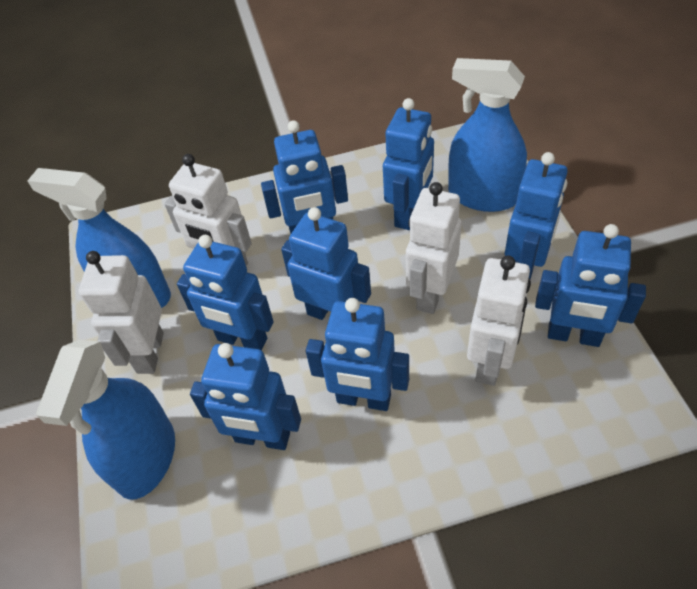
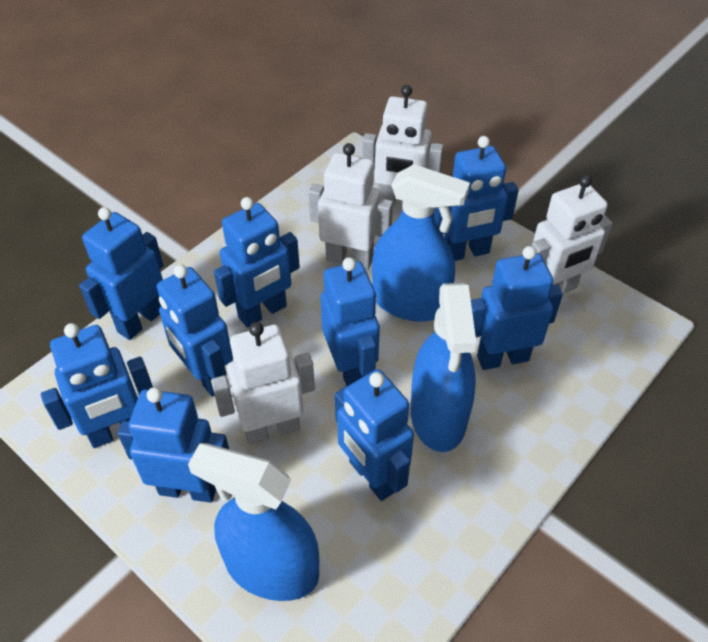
blue robot: 8 -> 9

